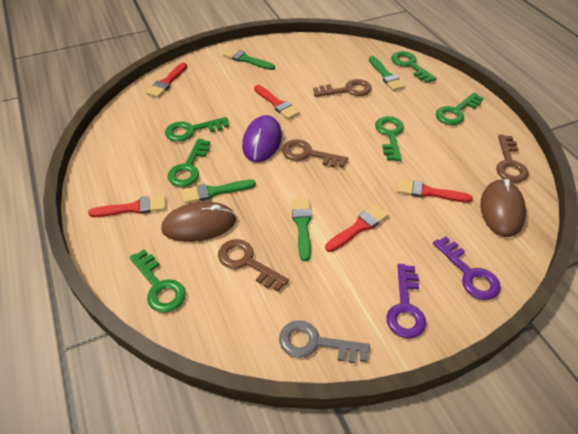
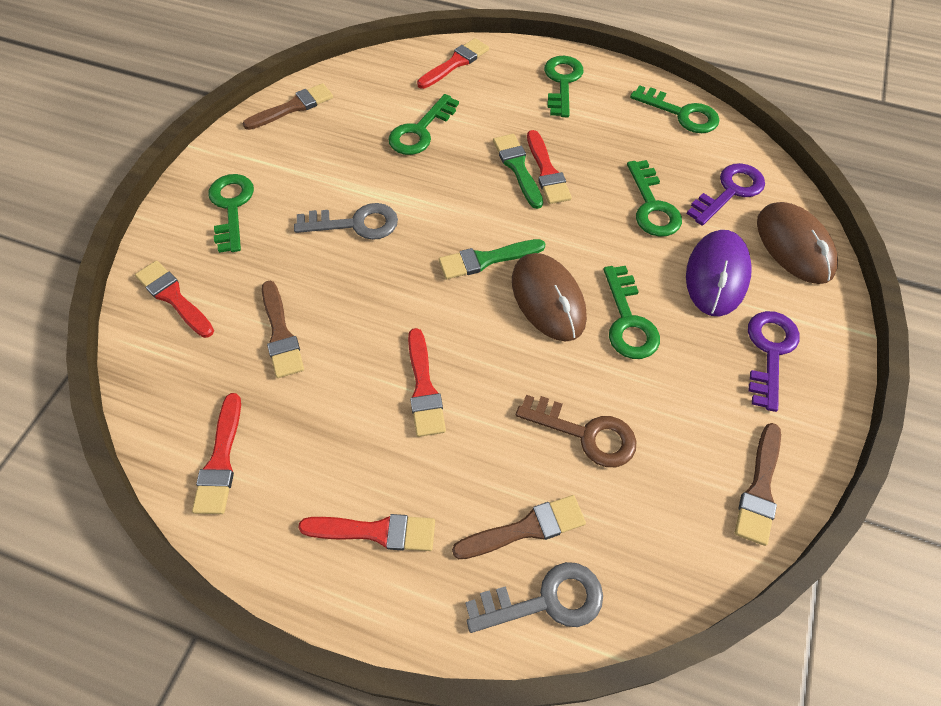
brown brush: 0 -> 4
brown key: 4 -> 1
green brush: 4 -> 2
grey key: 1 -> 2
red brush: 5 -> 6

